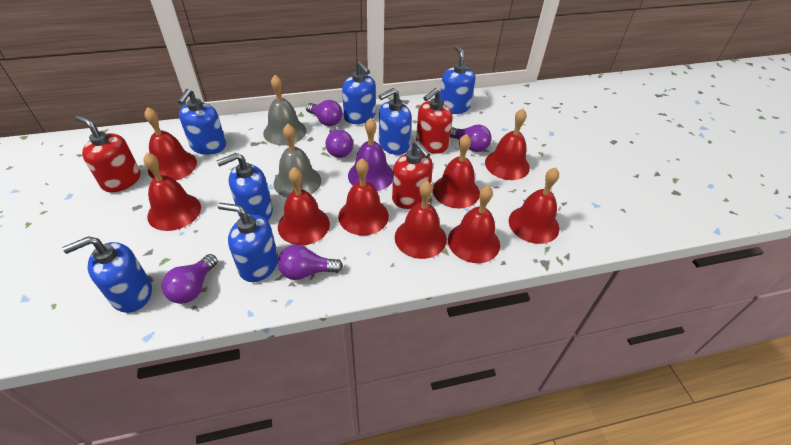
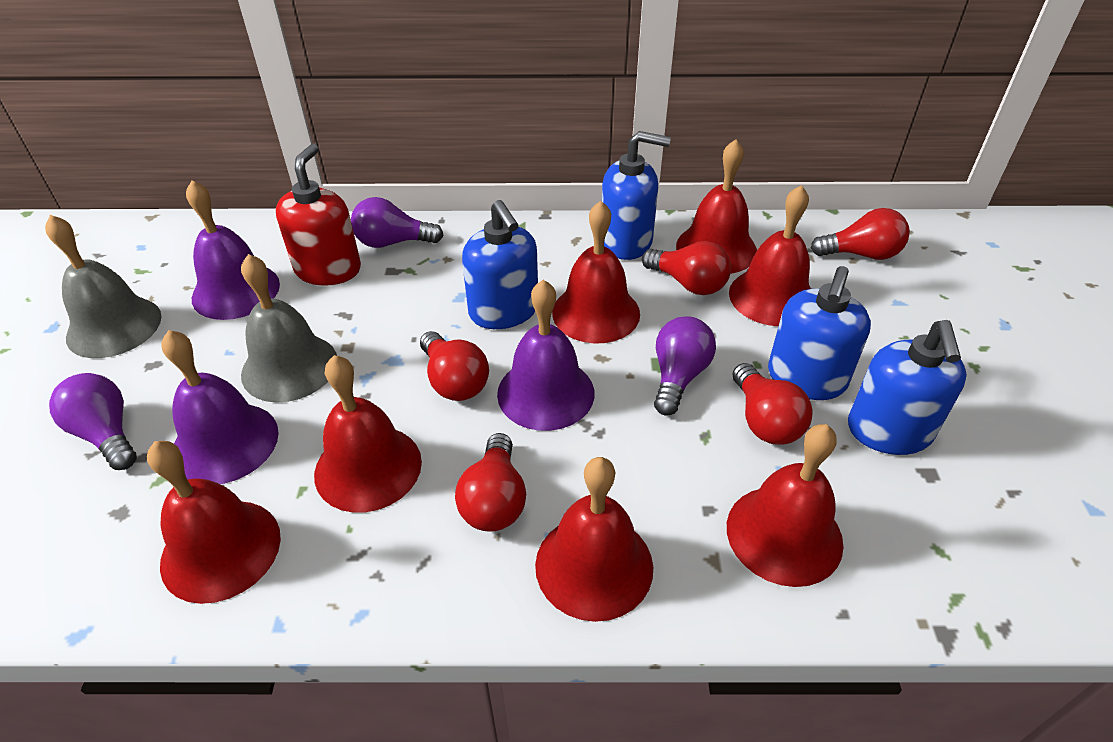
blue soap dispenser: 7 -> 4
purple bell: 1 -> 3
purple light bulb: 5 -> 3
red bell: 9 -> 7
red light bulb: 0 -> 5
red soap dispenser: 3 -> 1

